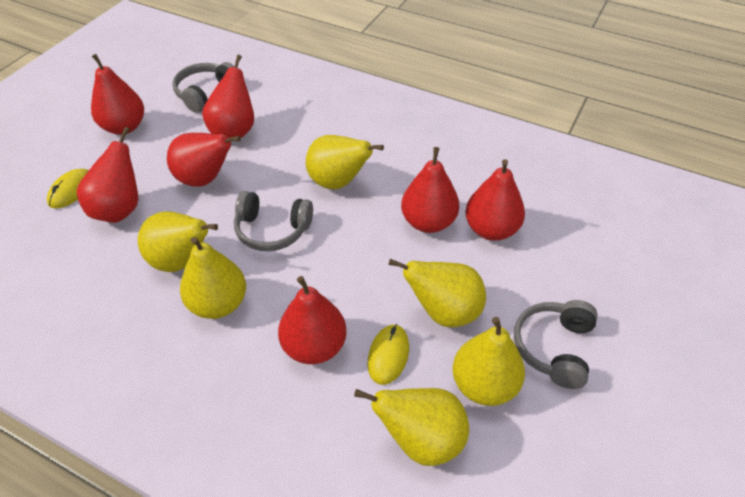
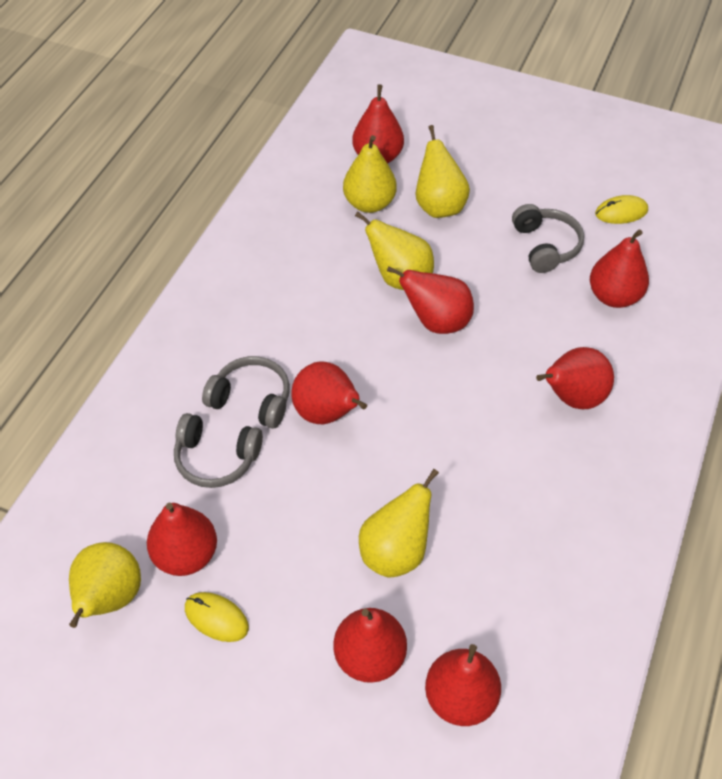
red pear: 7 -> 8
yellow pear: 6 -> 5

